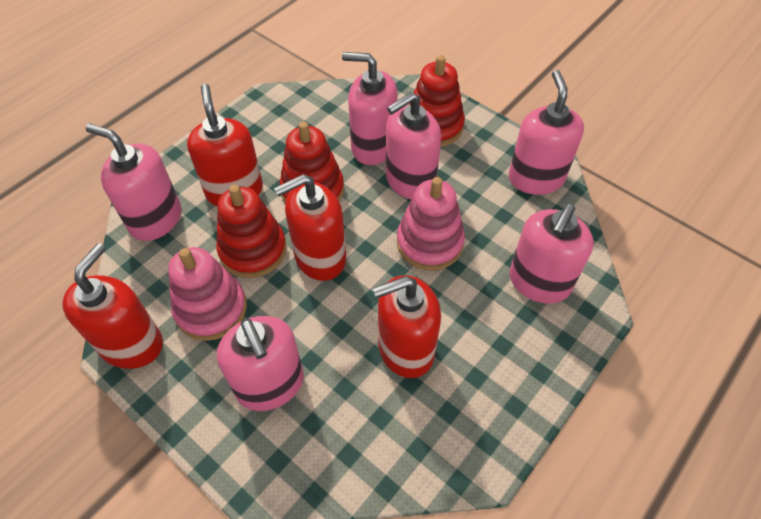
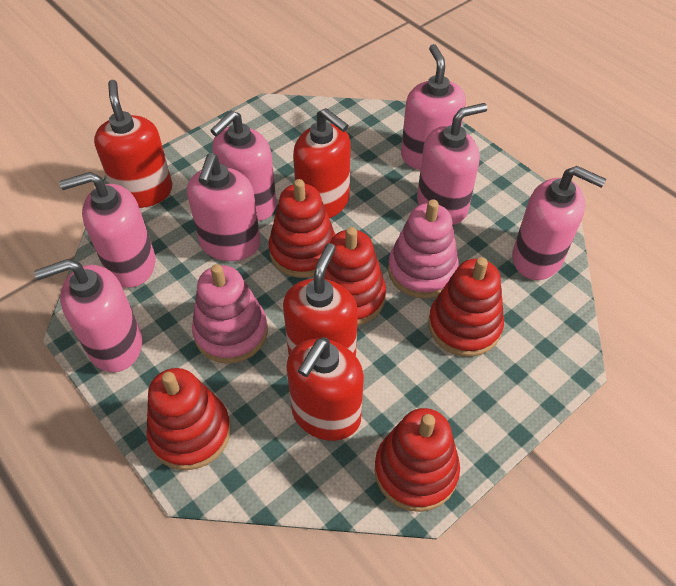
pink soap dispenser: 6 -> 7
red stacking toy: 3 -> 5

